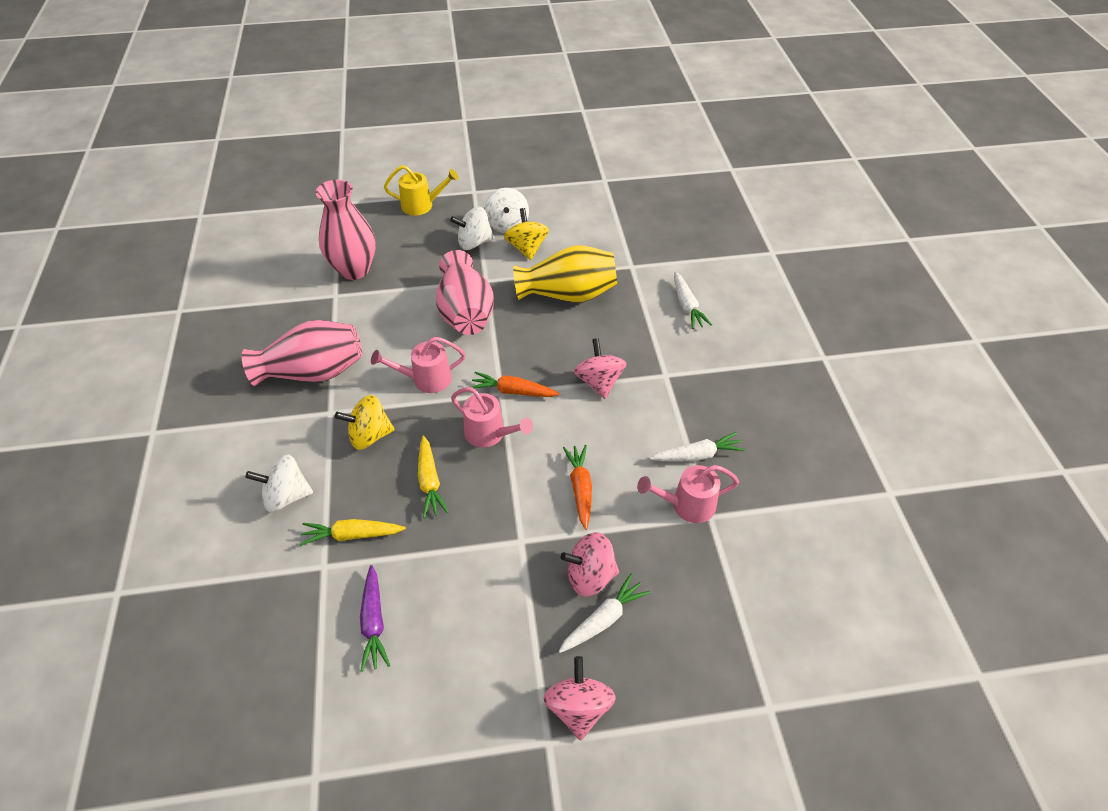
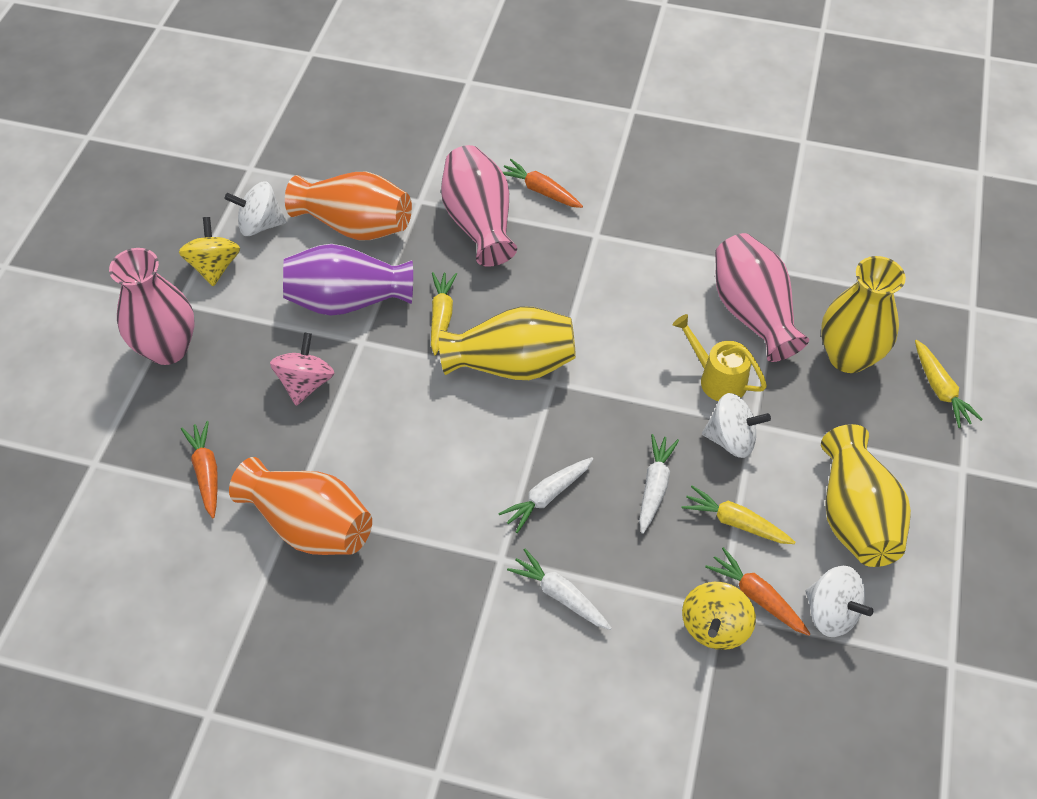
orange carrot: 2 -> 3
orange vase: 0 -> 2
pink spinning top: 3 -> 1
pink watering can: 3 -> 0
purple carrot: 1 -> 0
purple vase: 0 -> 1
yellow carrot: 2 -> 3
yellow vase: 1 -> 3

